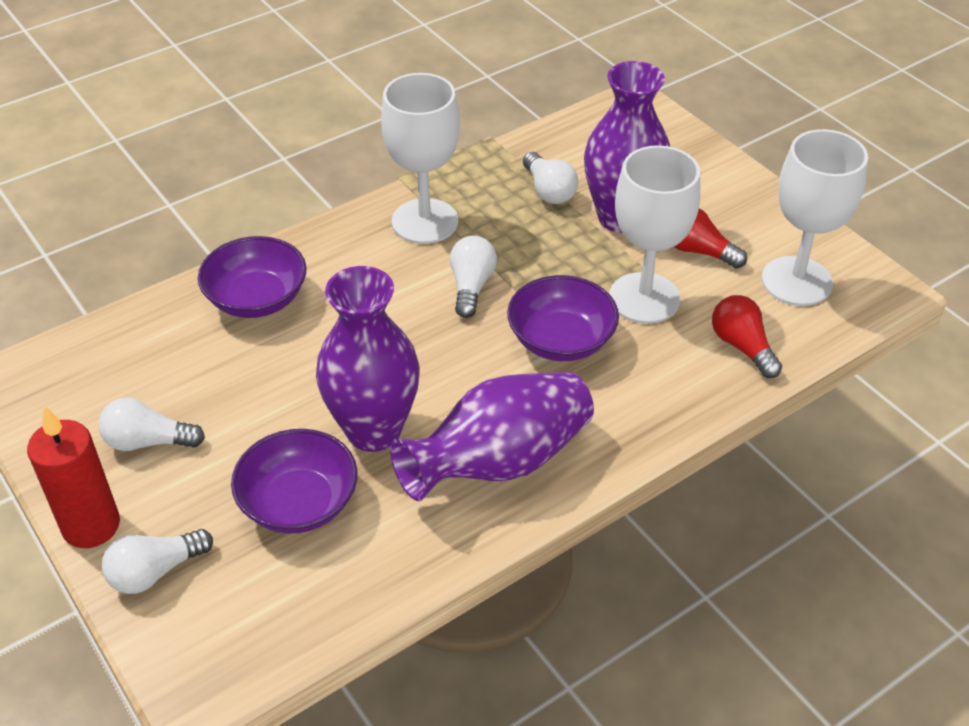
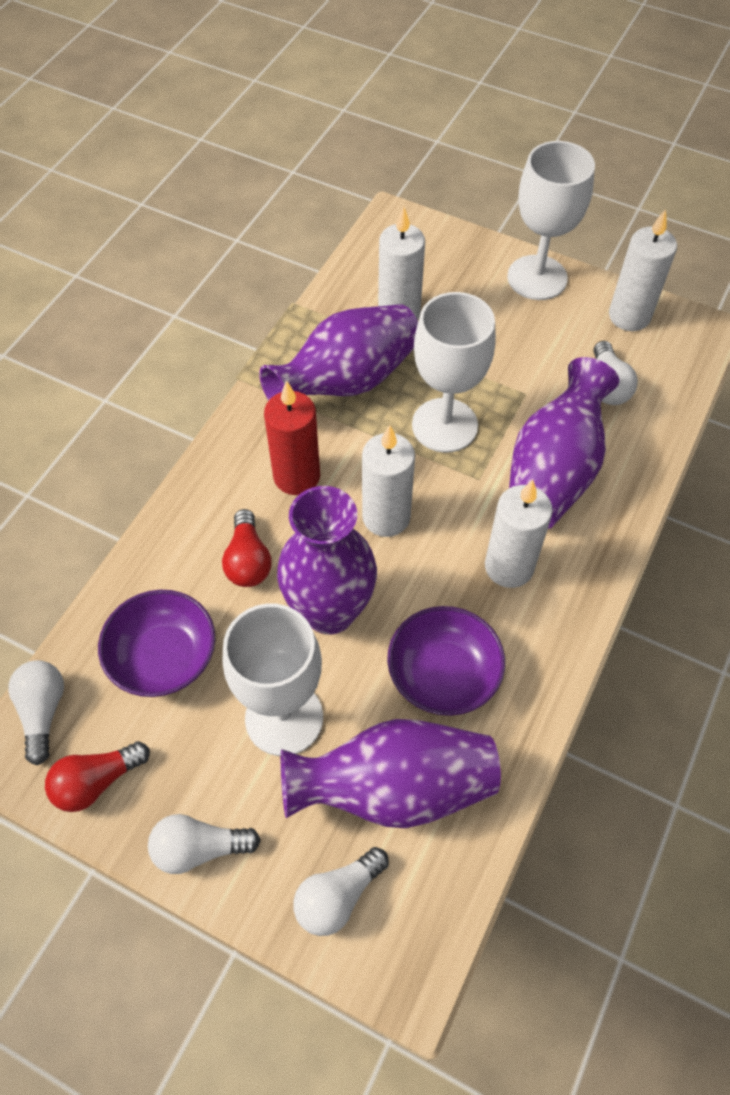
purple bowl: 3 -> 2
purple vase: 3 -> 4
white candle: 0 -> 4

